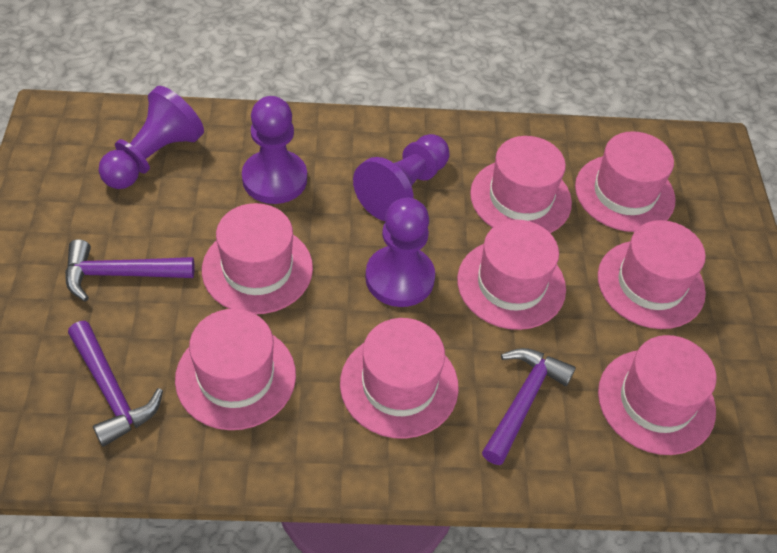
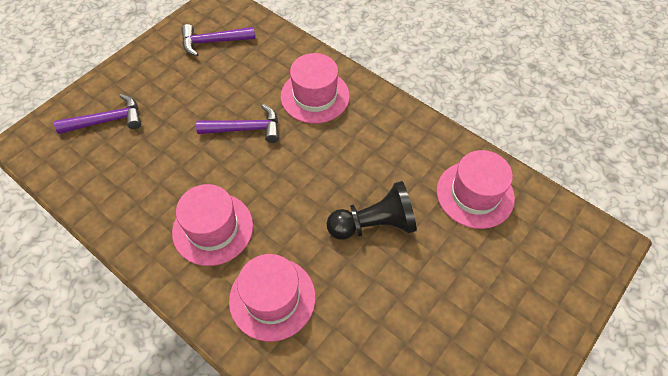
black pawn: 0 -> 1
pink hat: 8 -> 4
purple pawn: 4 -> 0

